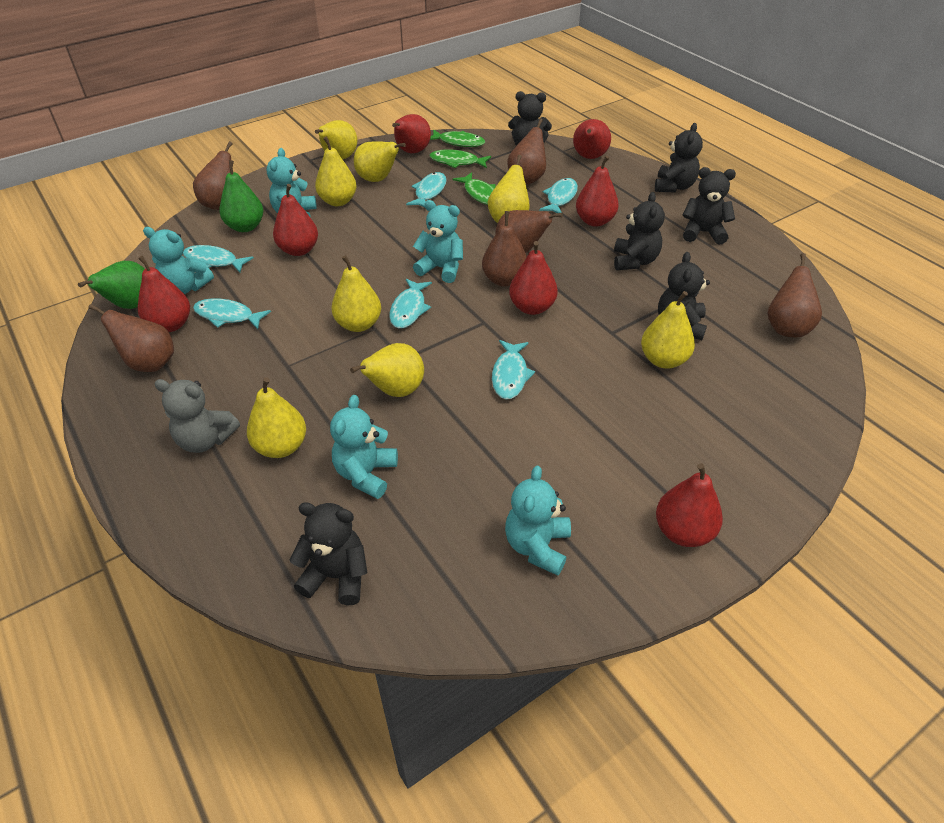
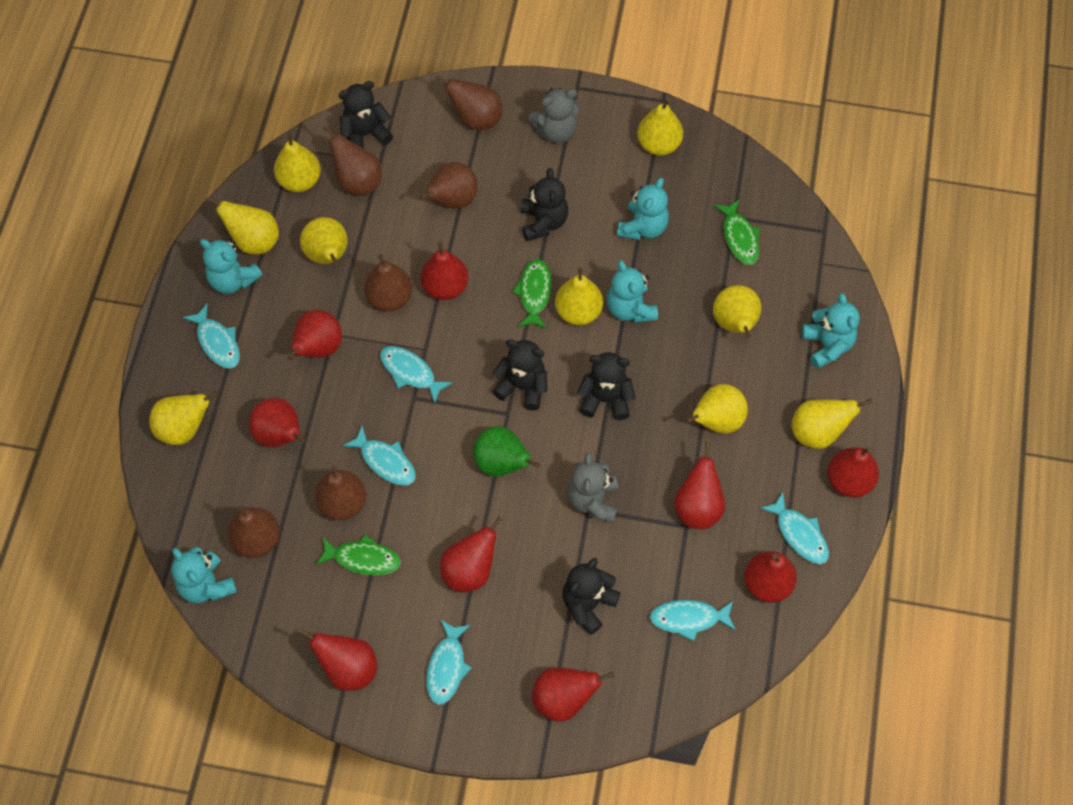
black teddy bear: 6 -> 5
green pear: 2 -> 1
grey teddy bear: 1 -> 2
red pear: 7 -> 9
yellow pear: 8 -> 9

